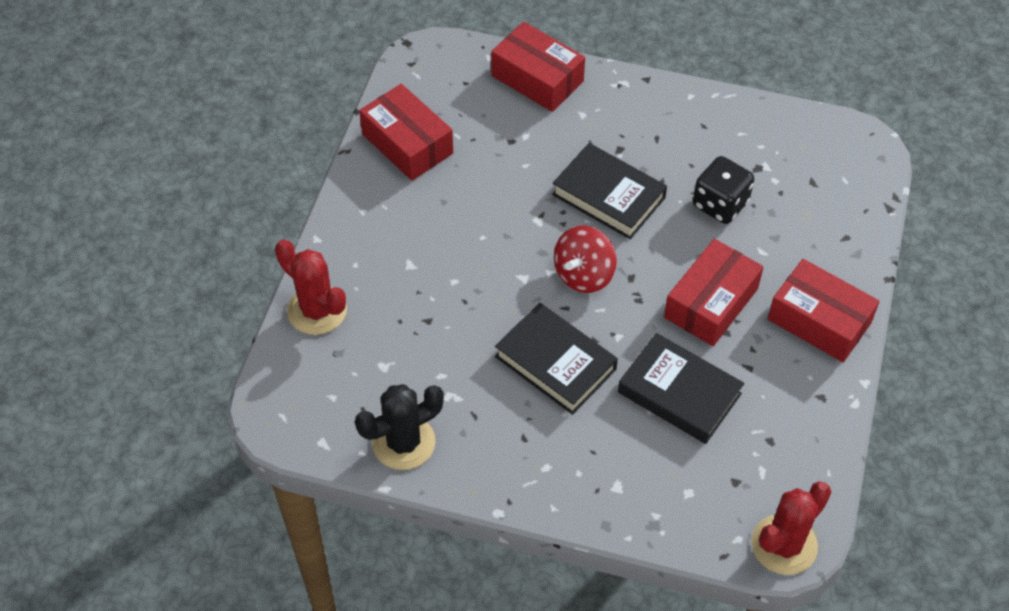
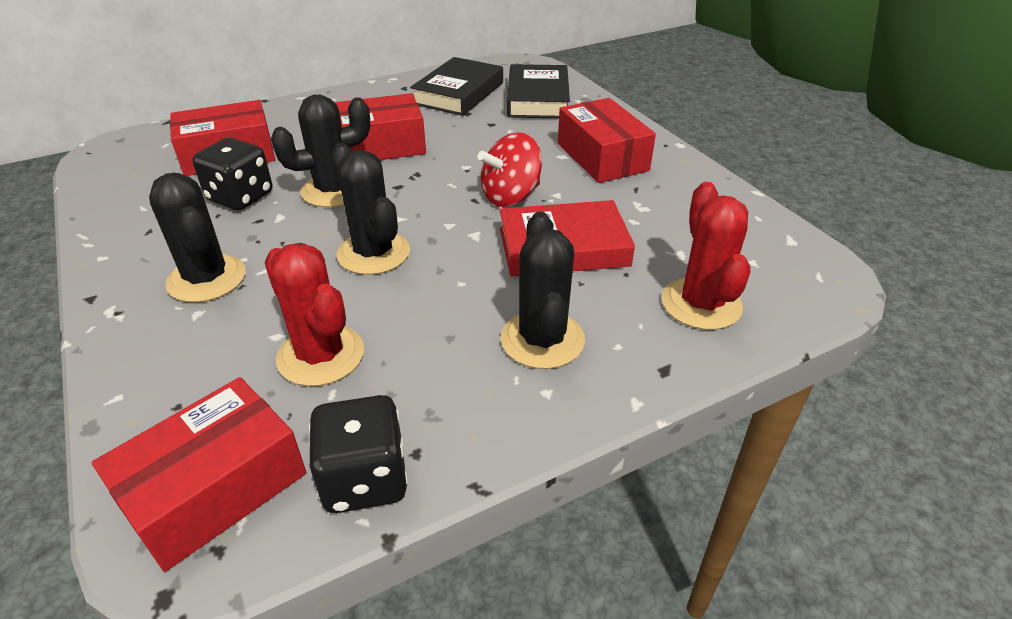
black book: 3 -> 2
black cactus: 1 -> 4
black dice: 1 -> 2
red book: 0 -> 1

